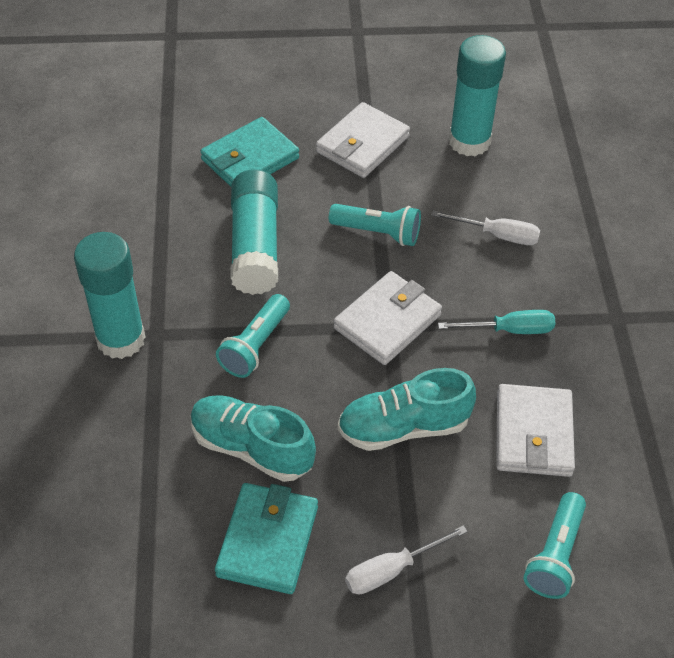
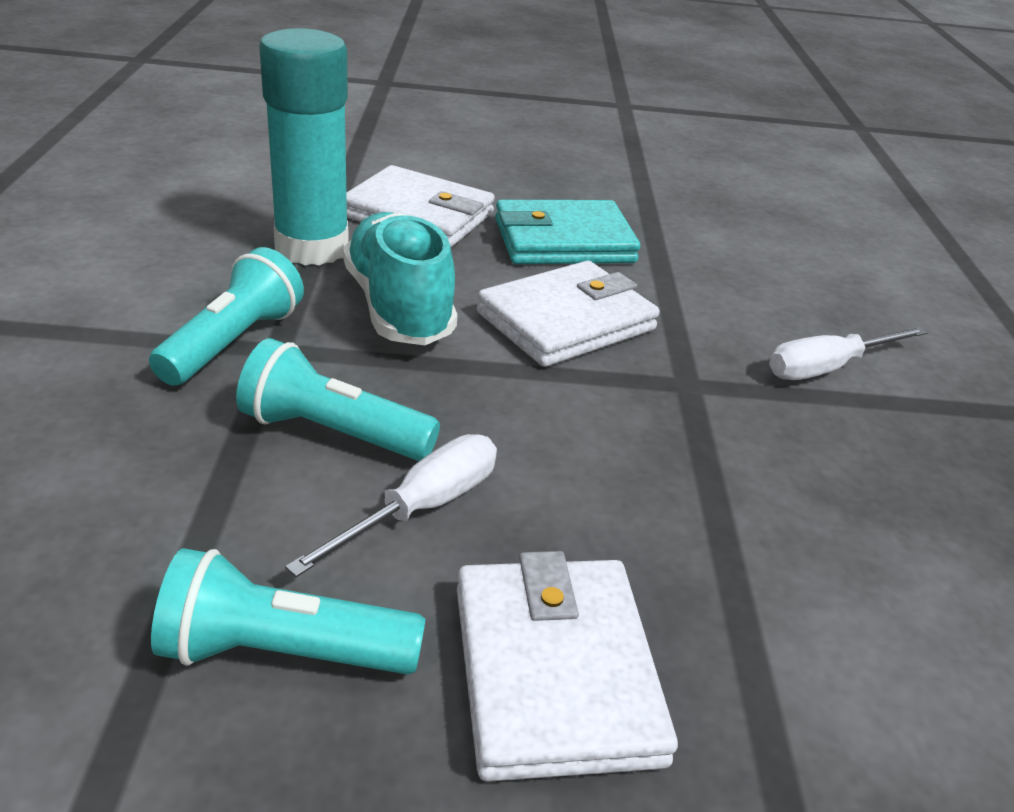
turquoise glue stick: 3 -> 1
turquoise screwdriver: 1 -> 0
turquoise shoe: 2 -> 1
turquoise wallet: 2 -> 1

